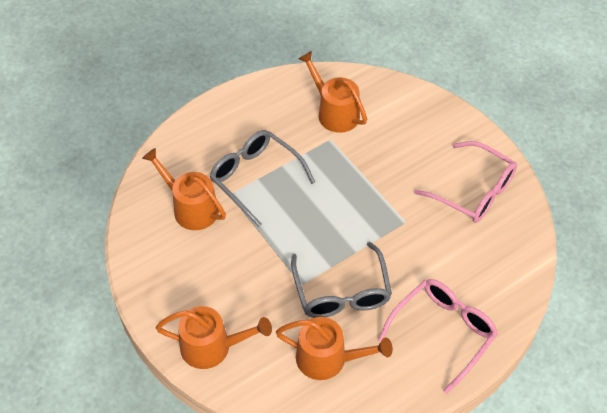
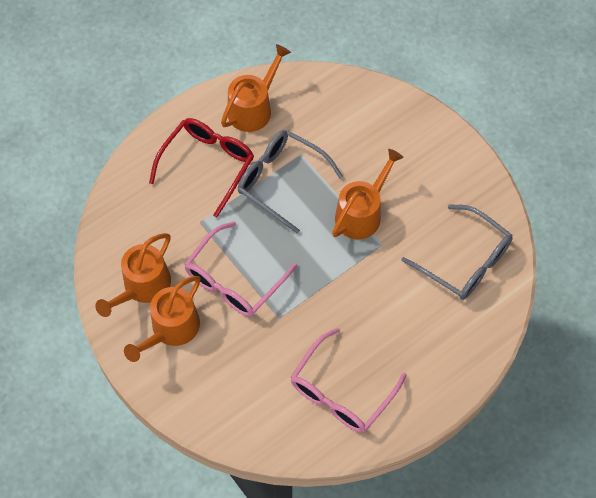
red glasses: 0 -> 1

